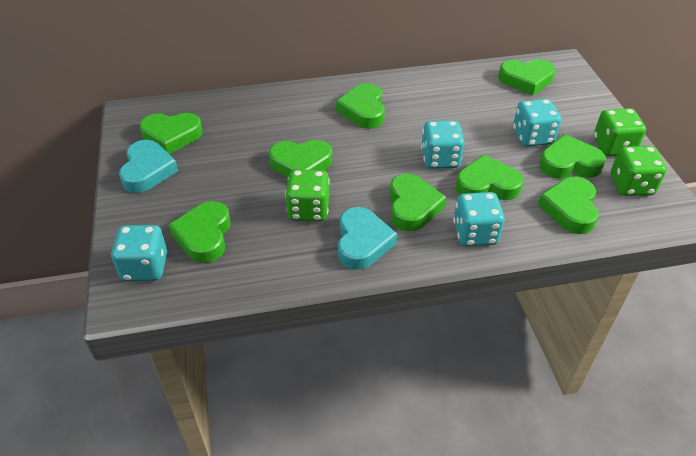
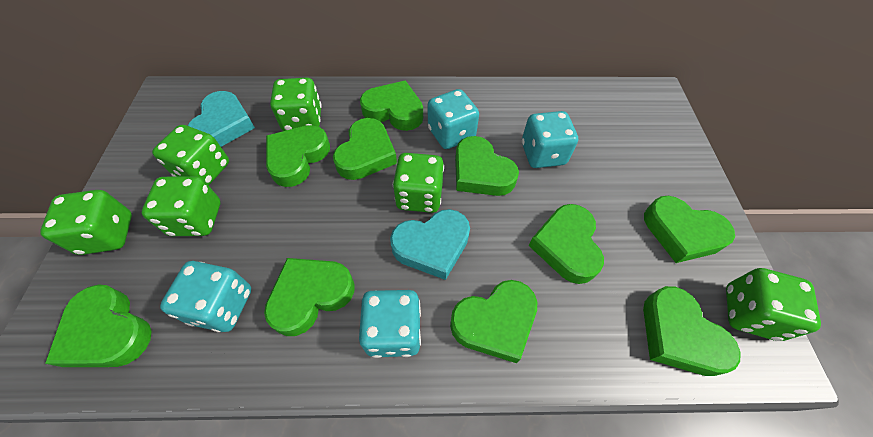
green dice: 3 -> 6
green heart: 9 -> 10

